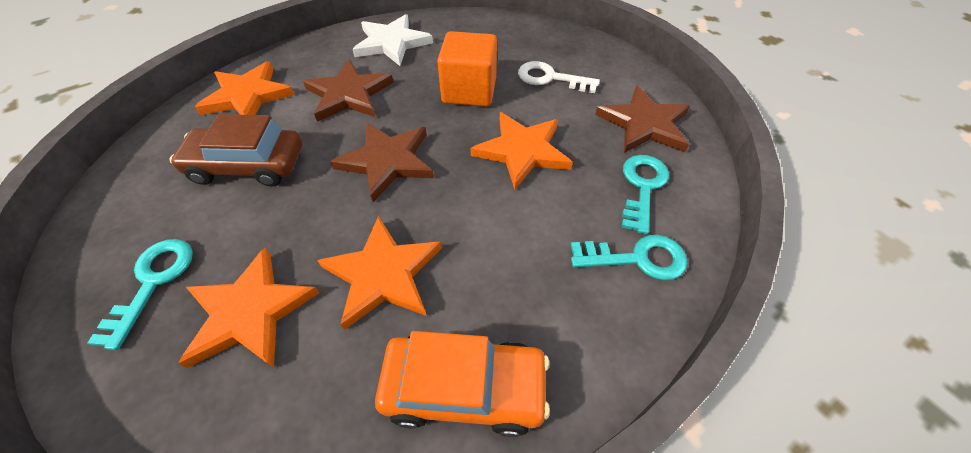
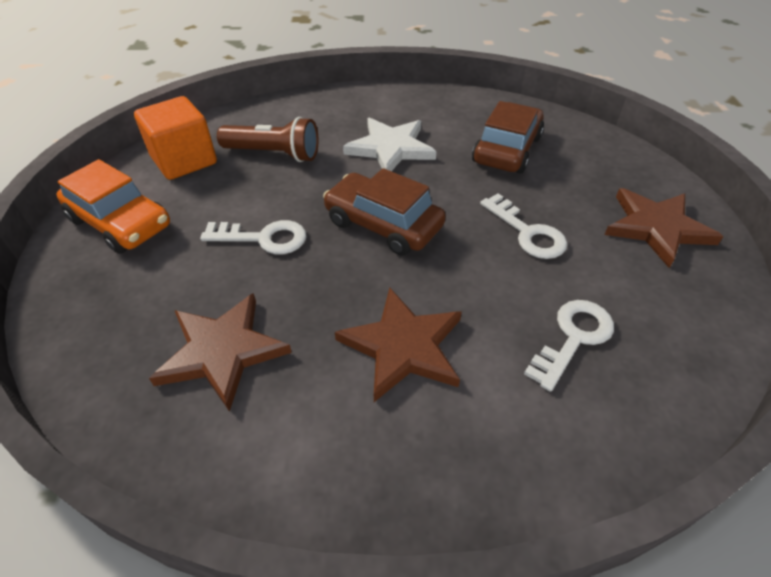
brown car: 1 -> 2
brown flashlight: 0 -> 1
orange star: 4 -> 0
turquoise key: 3 -> 0
white key: 1 -> 3

